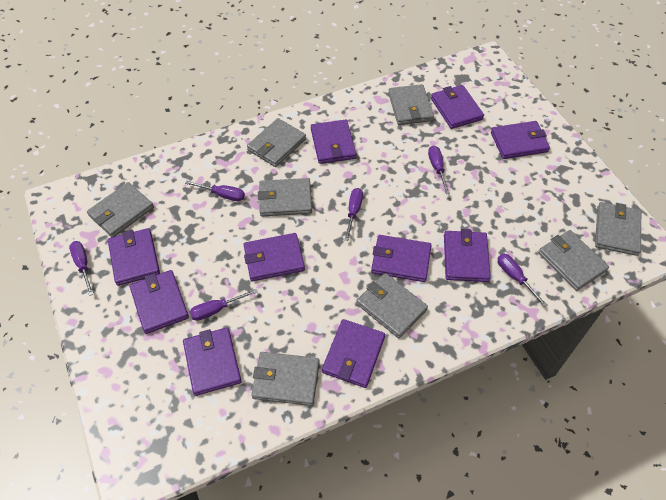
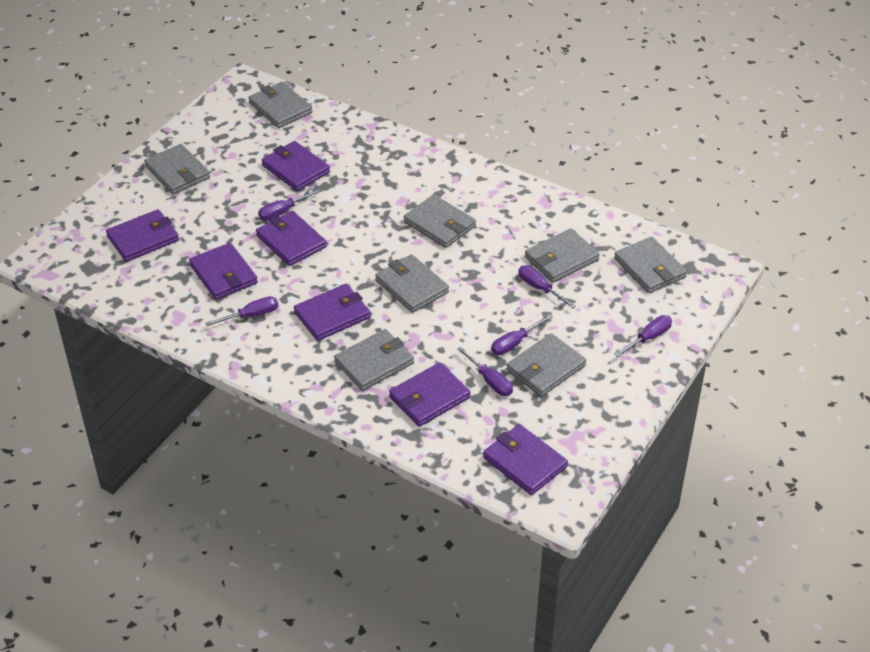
purple wallet: 10 -> 7

